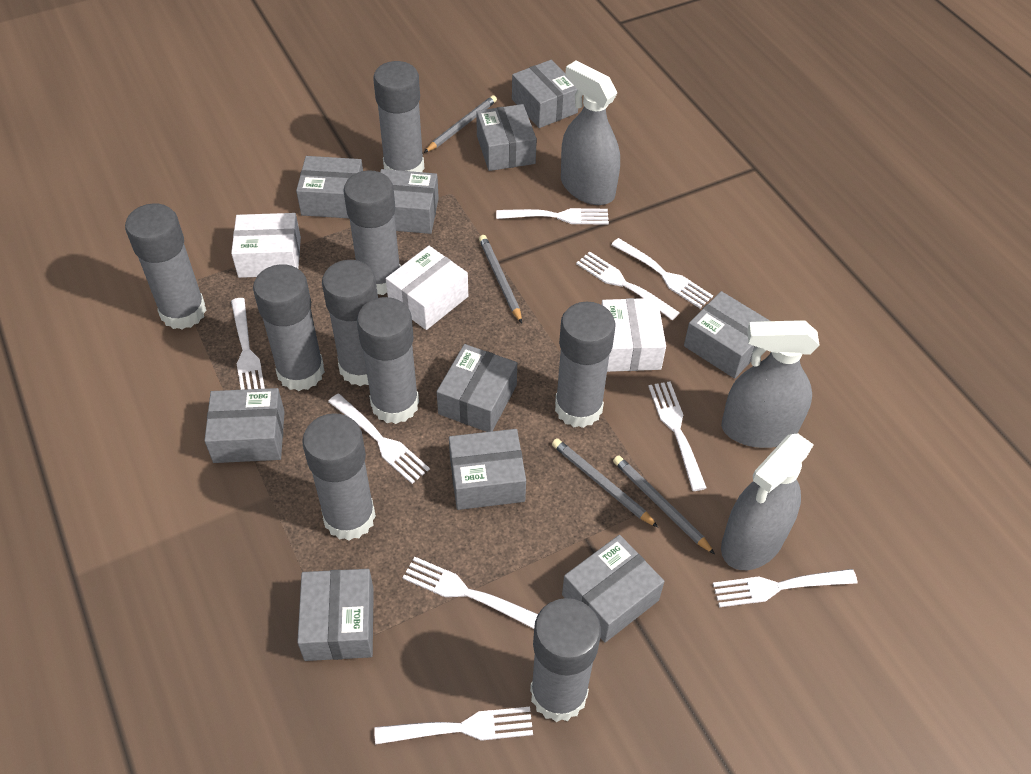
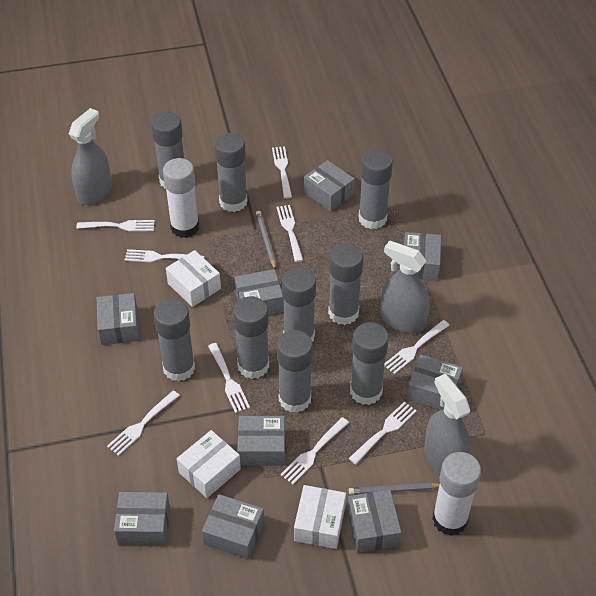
grey box: 10 -> 9
grey pencil: 4 -> 2
white glue stick: 0 -> 2

